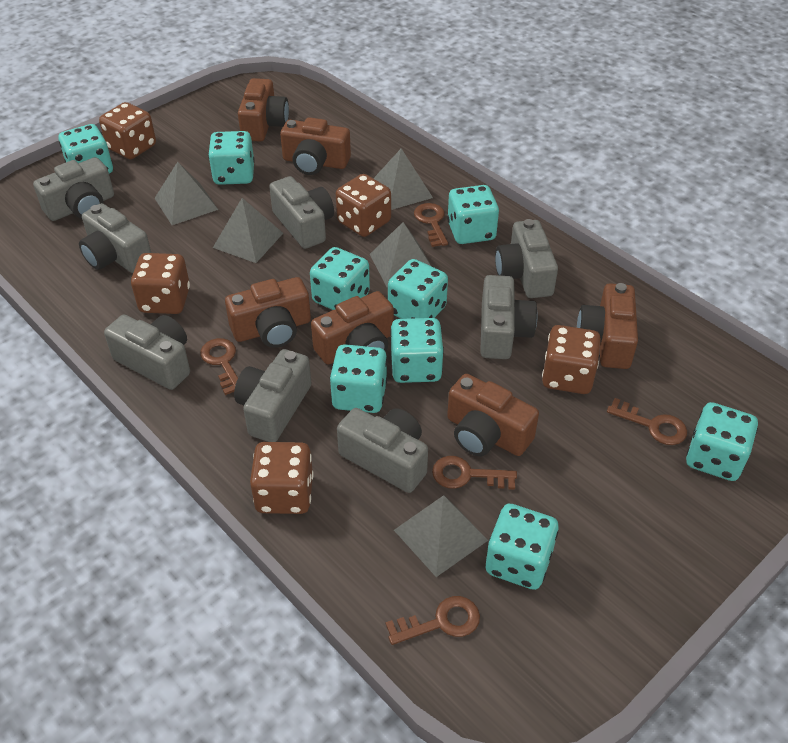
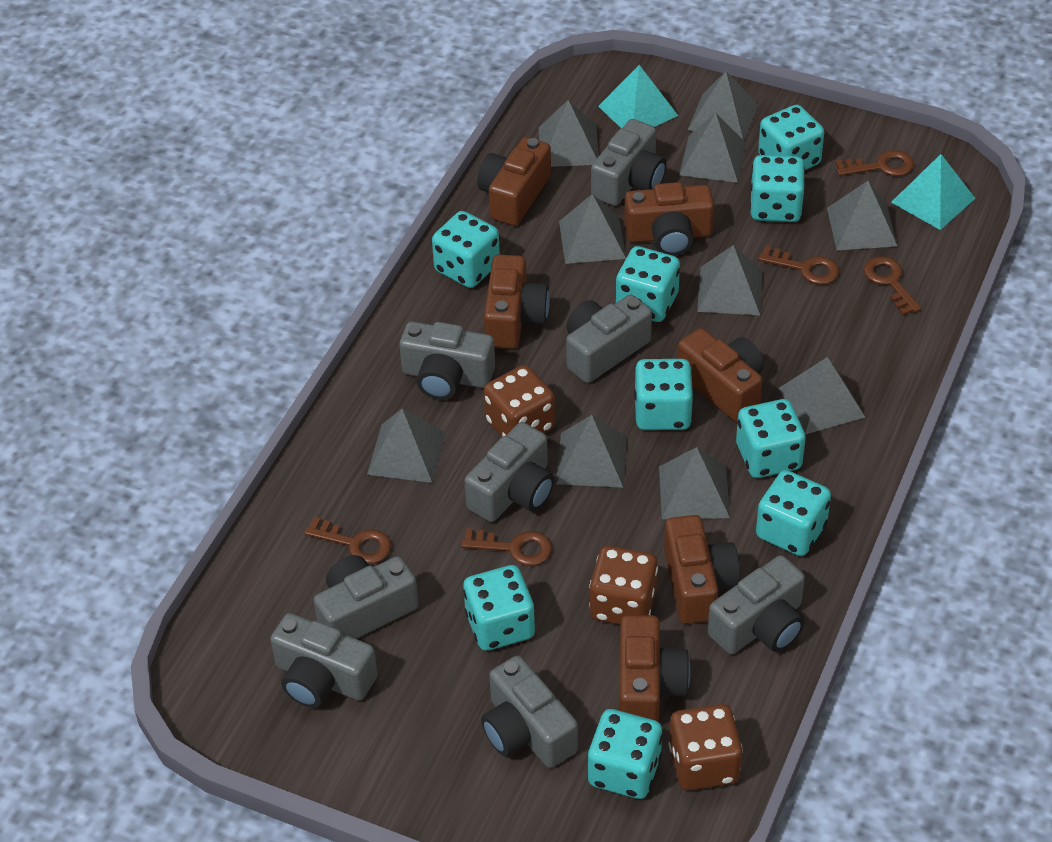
brown dice: 5 -> 3
grey pyramid: 5 -> 10
turquoise pyramid: 0 -> 2

